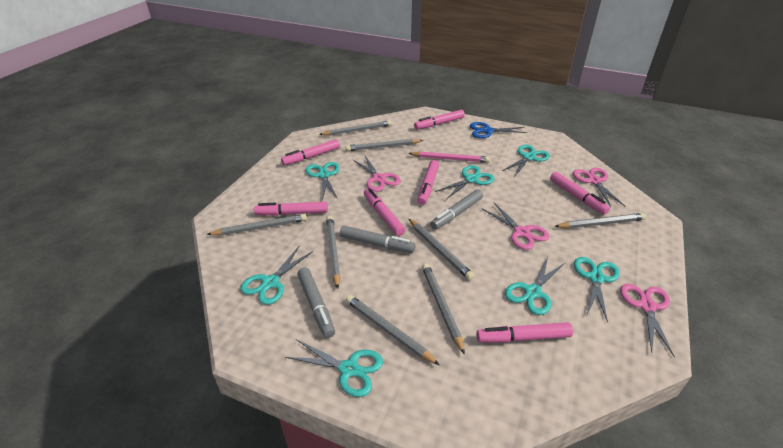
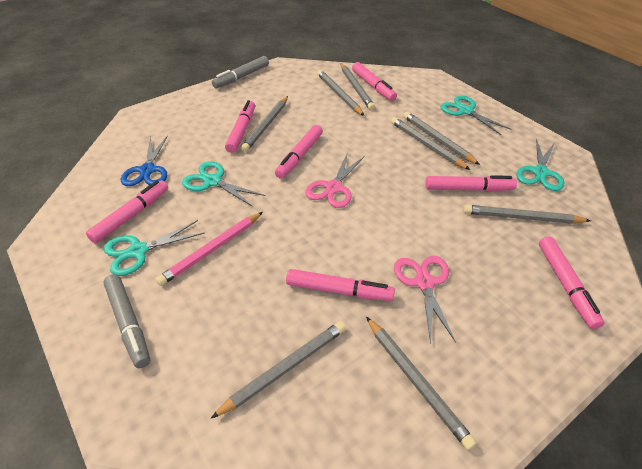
grey marker: 3 -> 2
pink scissors: 4 -> 2
turquoise scissors: 7 -> 4

